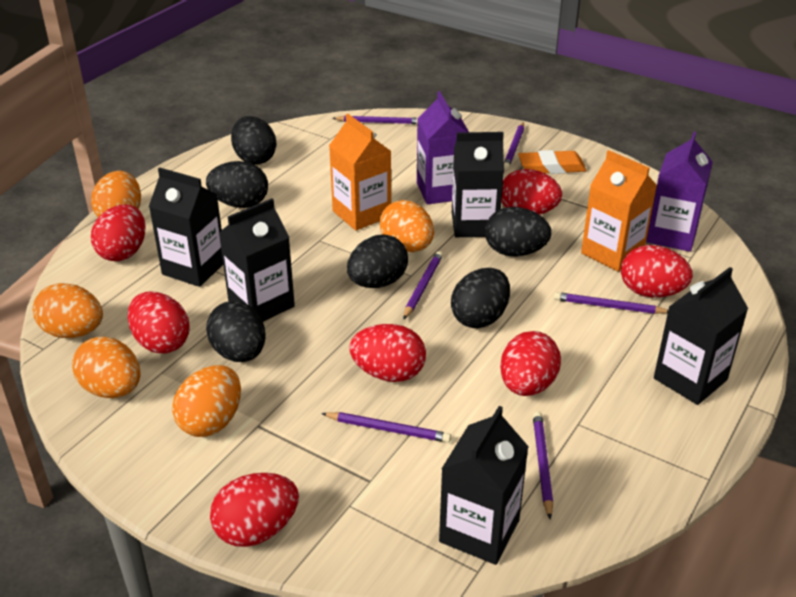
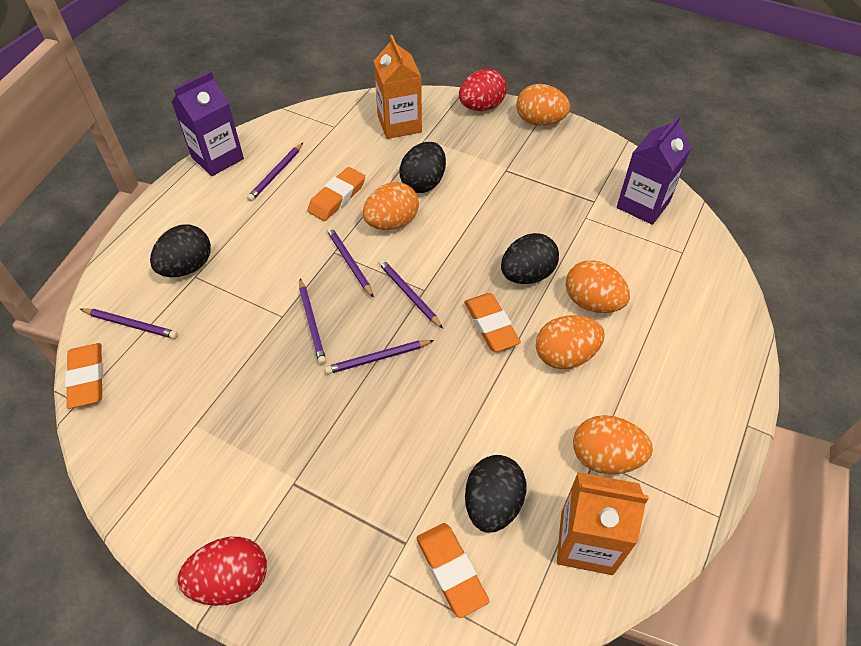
black carton: 5 -> 0
black egg: 6 -> 4
orange eraser: 1 -> 4
red egg: 7 -> 2

